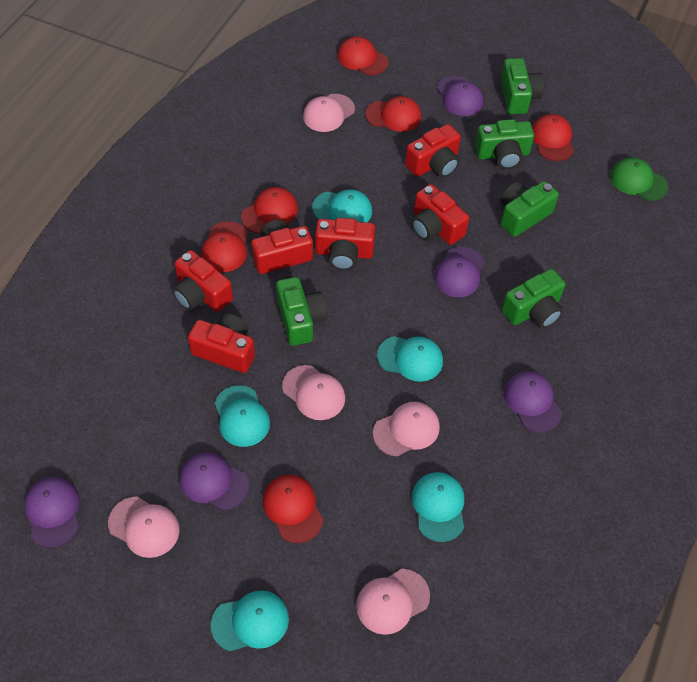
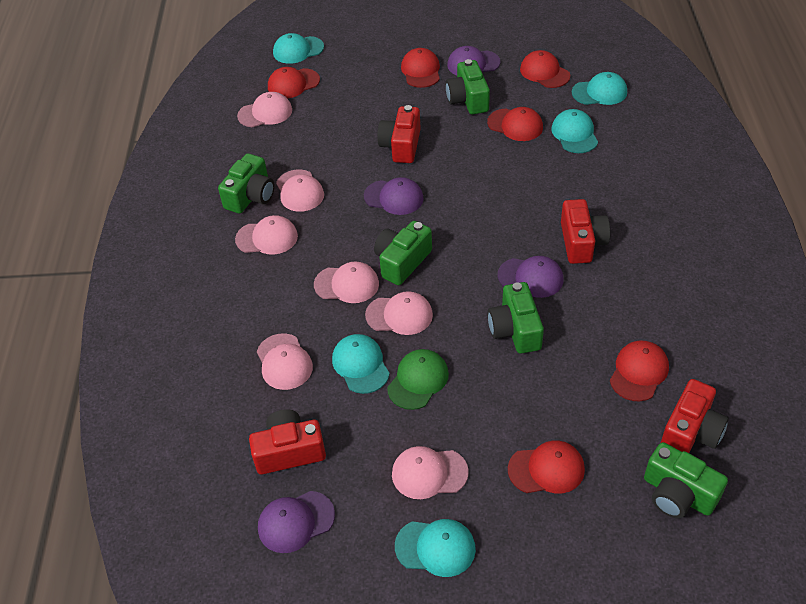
pink cap: 5 -> 7
purple cap: 5 -> 4
red camera: 6 -> 4

